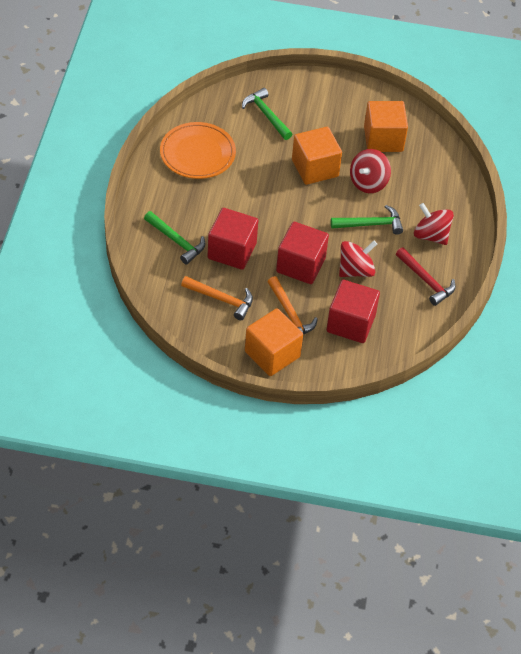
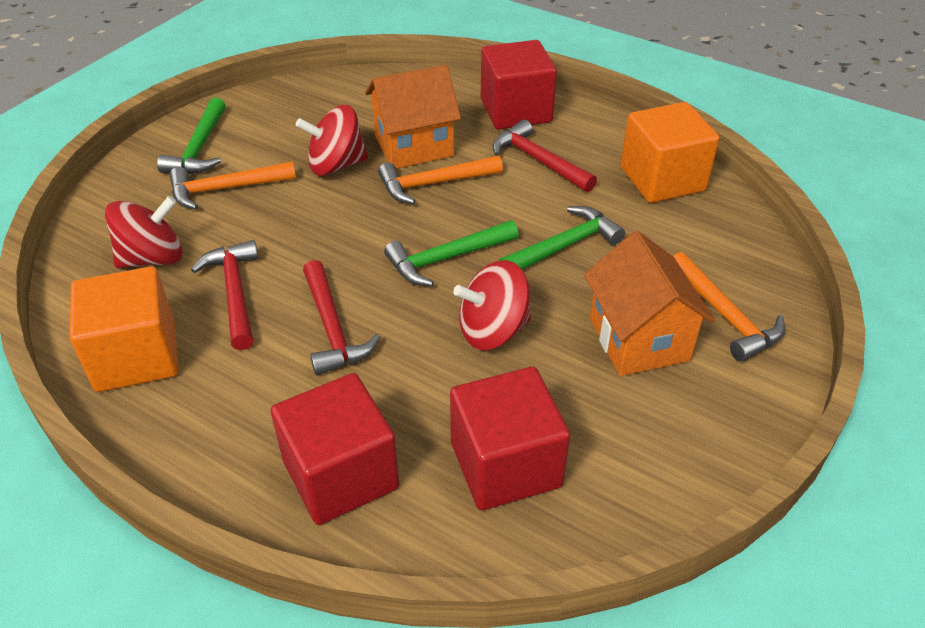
orange cube: 3 -> 2
orange hammer: 2 -> 3
orange house: 0 -> 2
orange plate: 1 -> 0
red hammer: 1 -> 3

